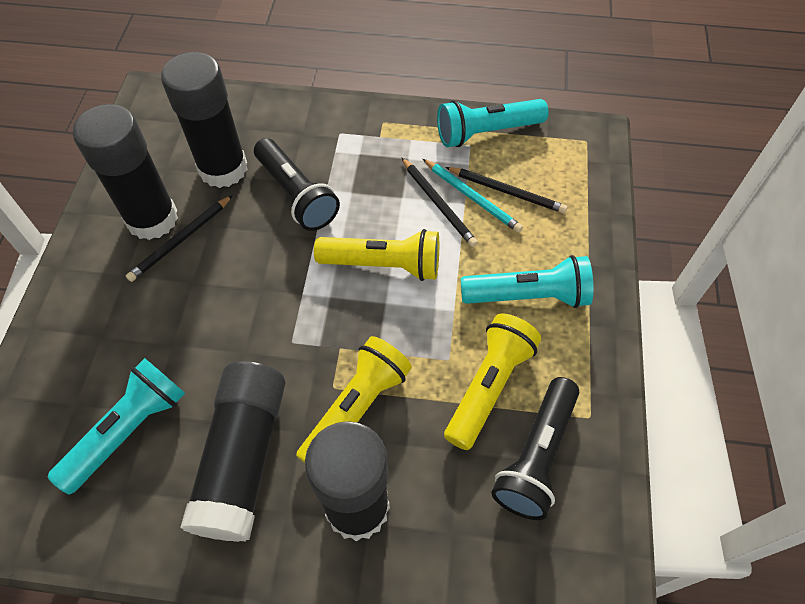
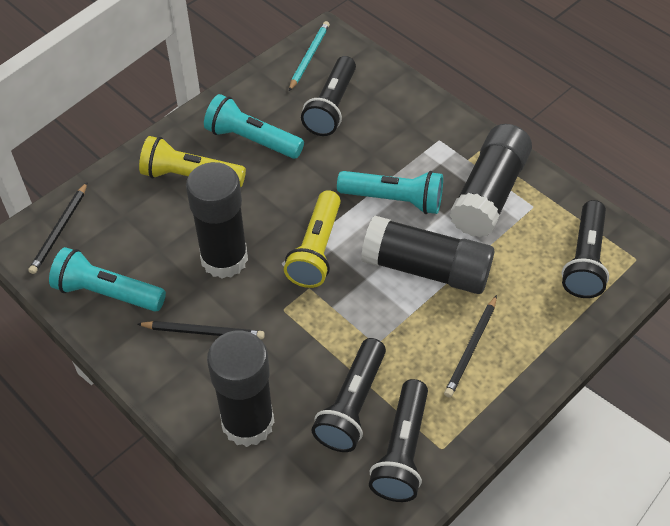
black flashlight: 2 -> 4
yellow flashlight: 3 -> 2

